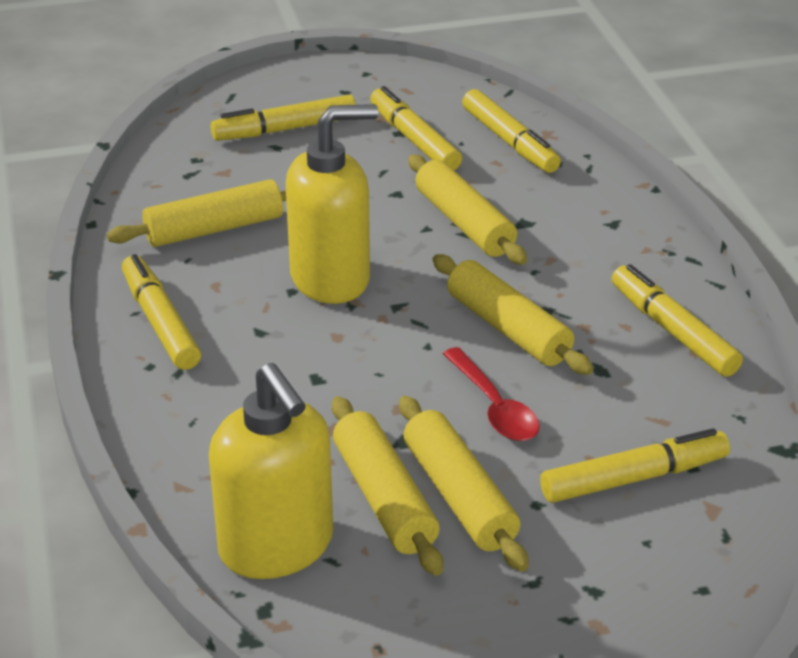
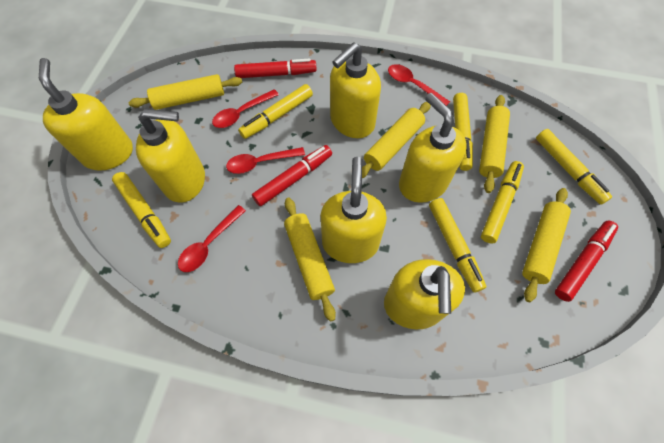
red marker: 0 -> 3
red spoon: 1 -> 4
yellow soap dispenser: 2 -> 6

